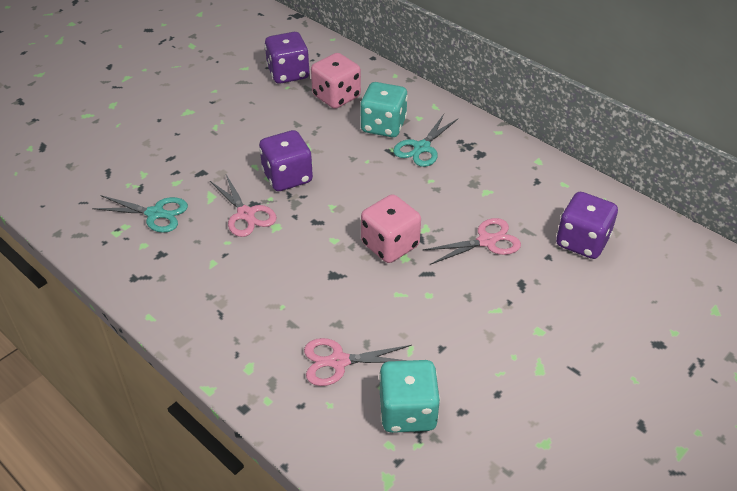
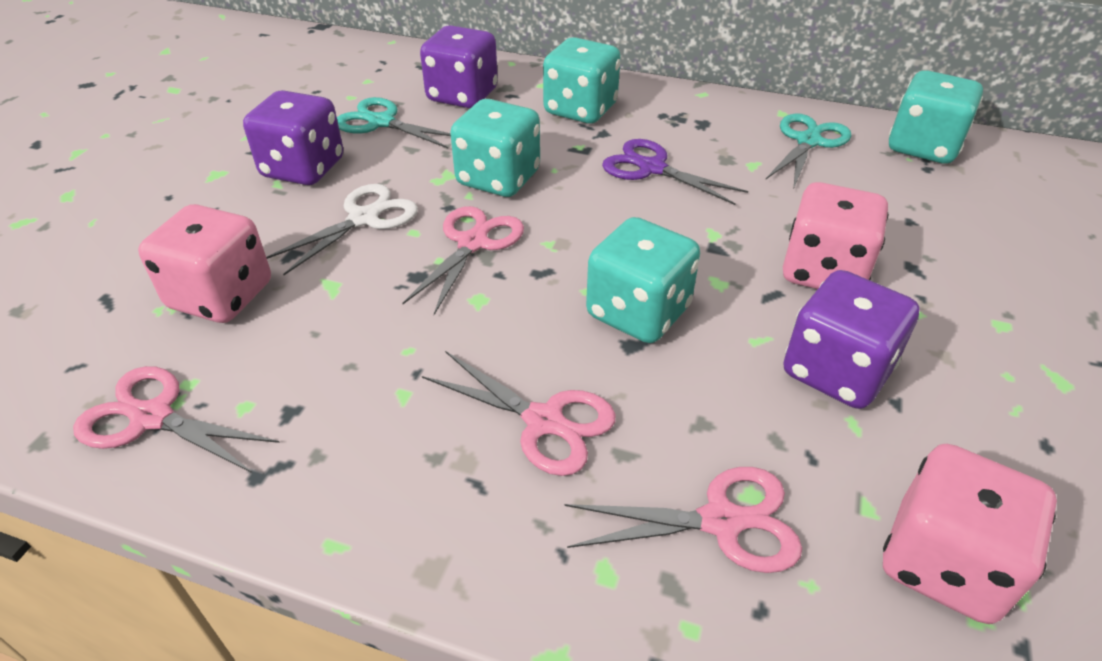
pink dice: 2 -> 3
pink scissors: 3 -> 4
purple scissors: 0 -> 1
turquoise dice: 2 -> 4
white scissors: 0 -> 1

